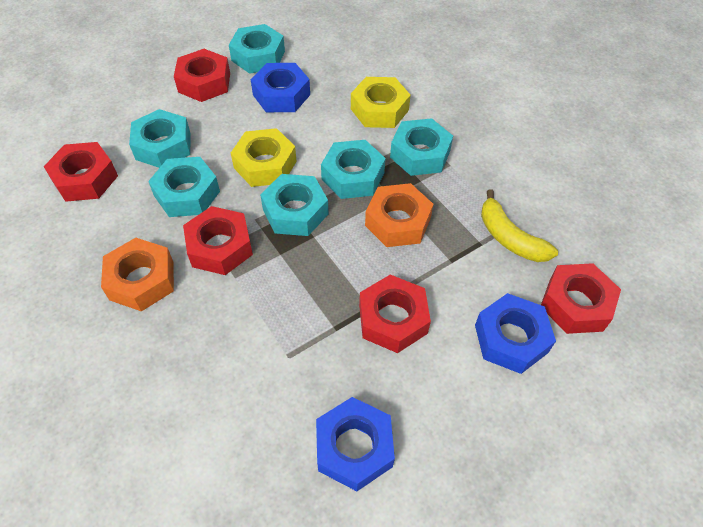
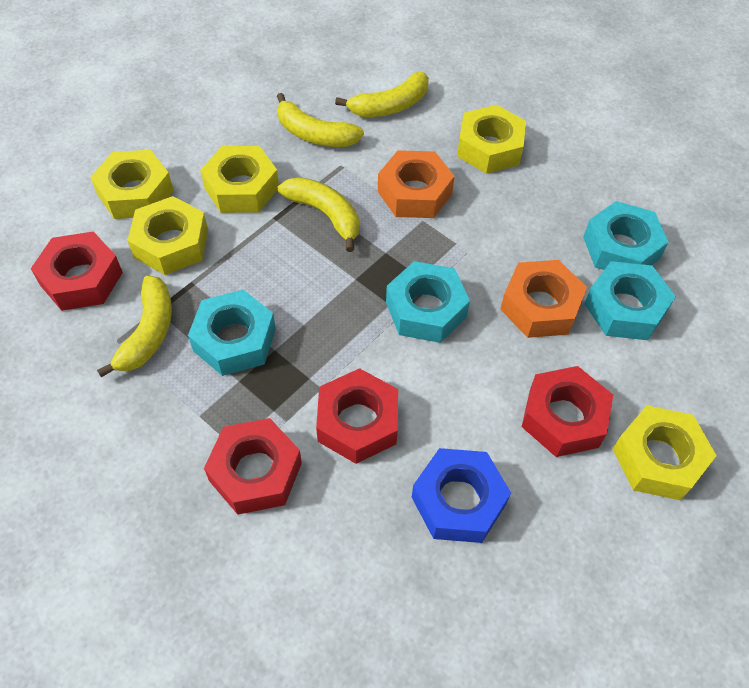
blue nut: 3 -> 1
red nut: 5 -> 4
turquoise nut: 6 -> 4
yellow banana: 1 -> 4
yellow nut: 2 -> 5

